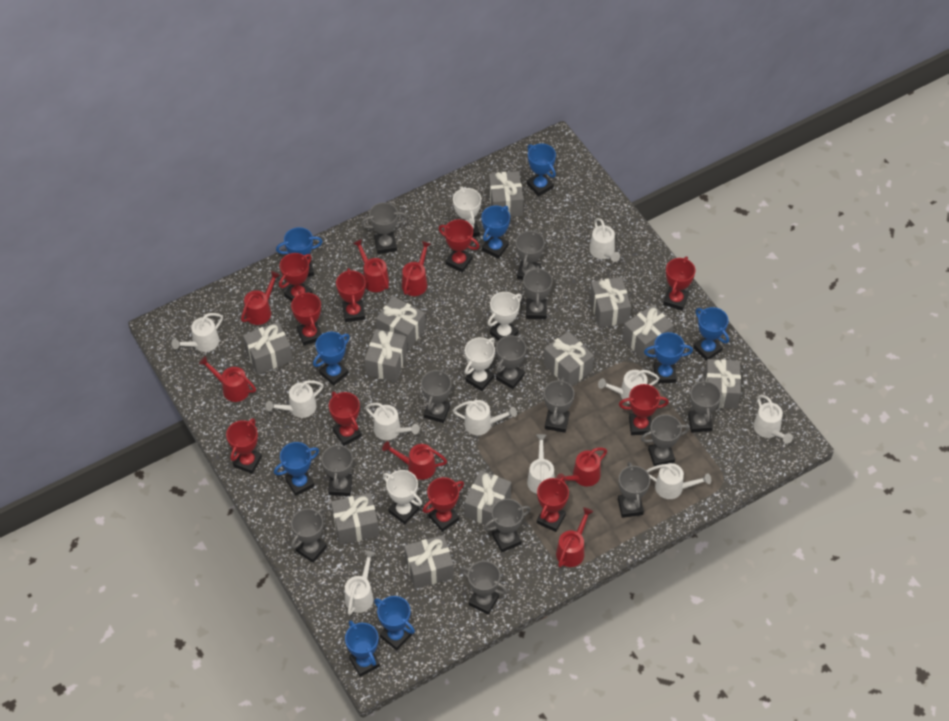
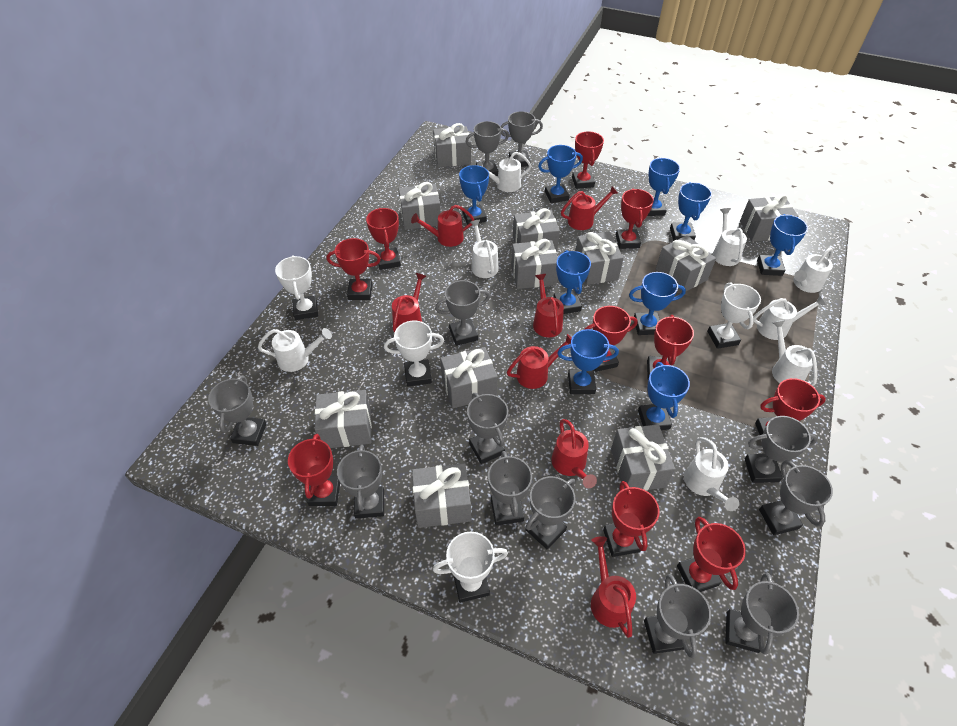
grey trophy: 13 -> 12
white watering can: 10 -> 8

